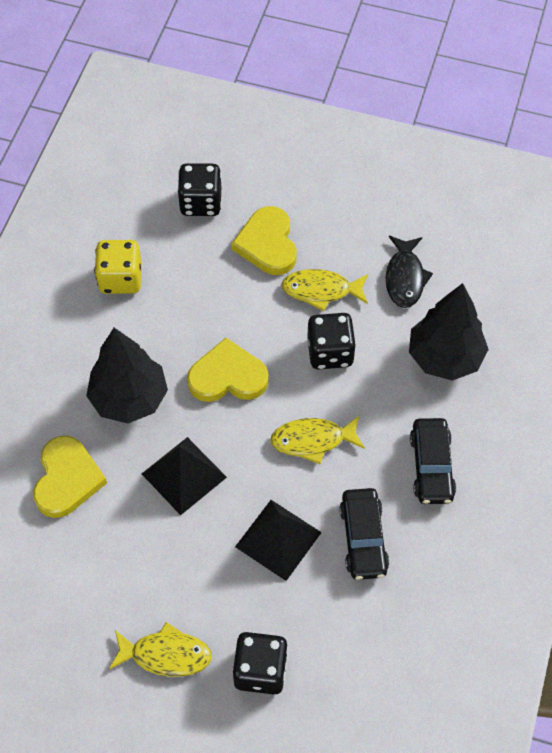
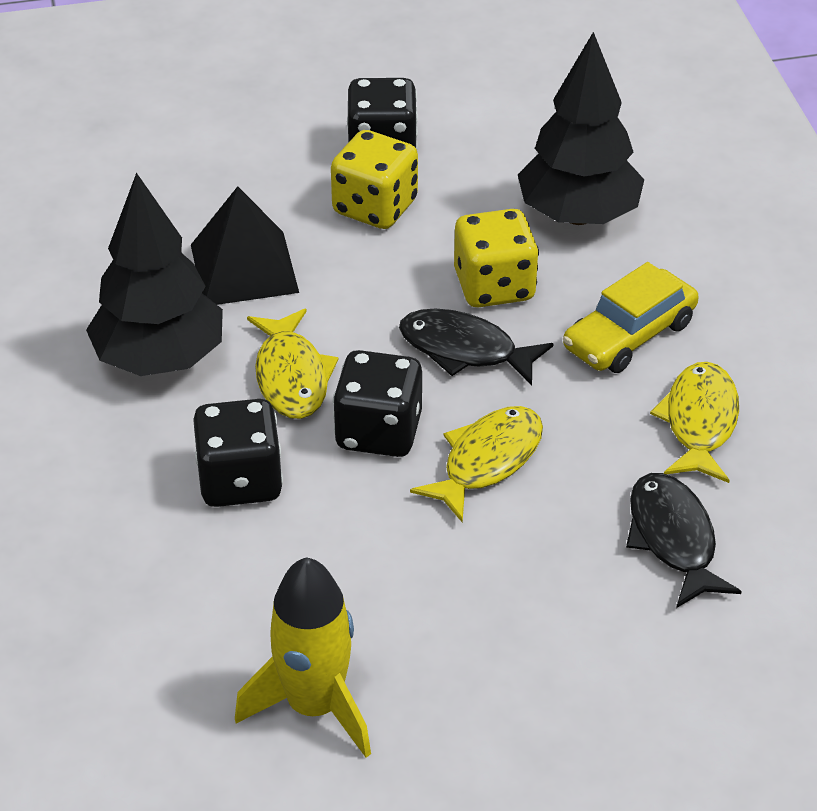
black car: 2 -> 0
black fish: 1 -> 2
black pyramid: 2 -> 1
yellow car: 0 -> 1
yellow dice: 1 -> 2
yellow heart: 3 -> 0
yellow rocket: 0 -> 1

